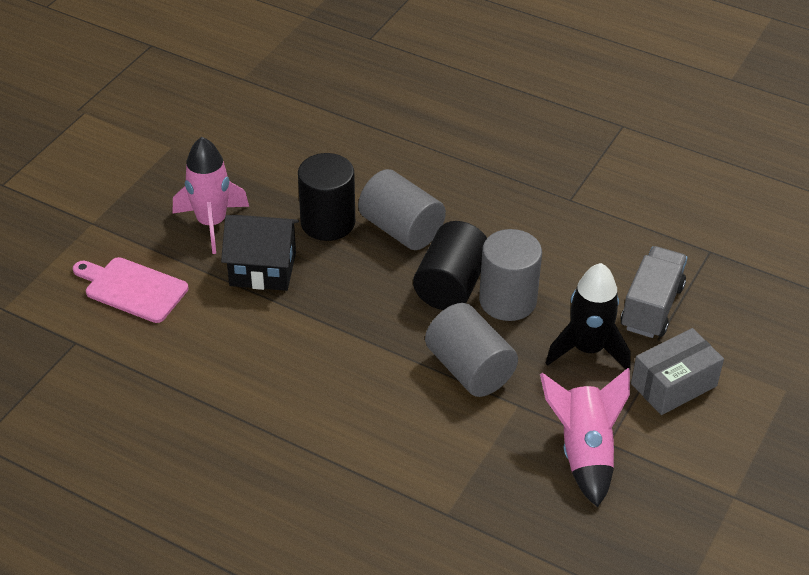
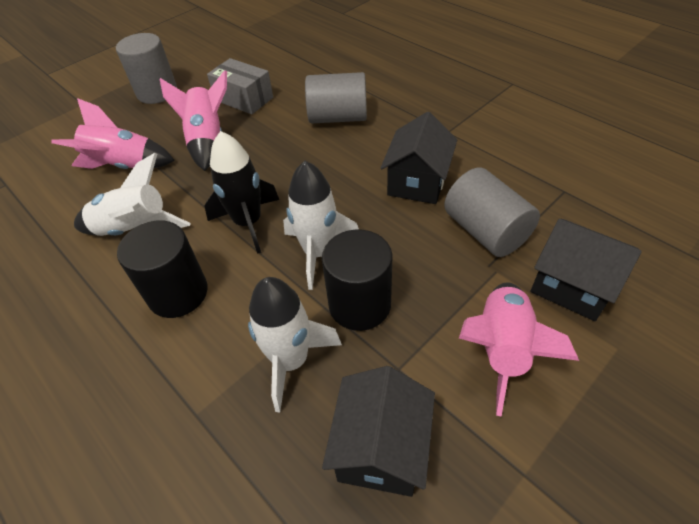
black house: 1 -> 3
grey truck: 1 -> 0
pink cutting board: 1 -> 0
pink rocket: 2 -> 3
white rocket: 0 -> 3

